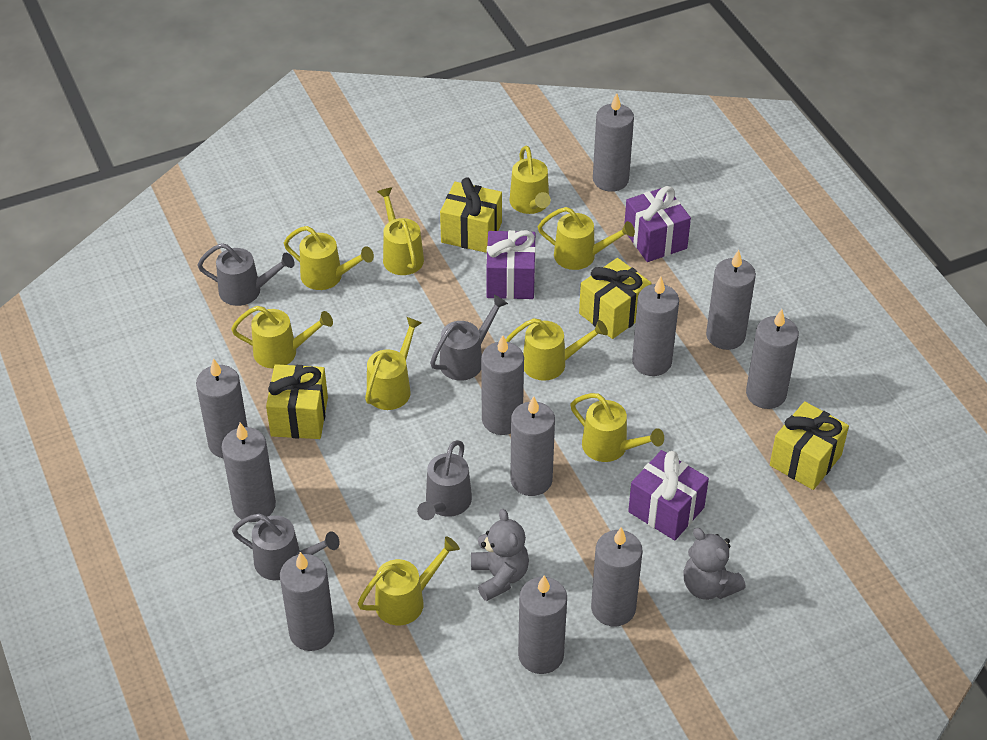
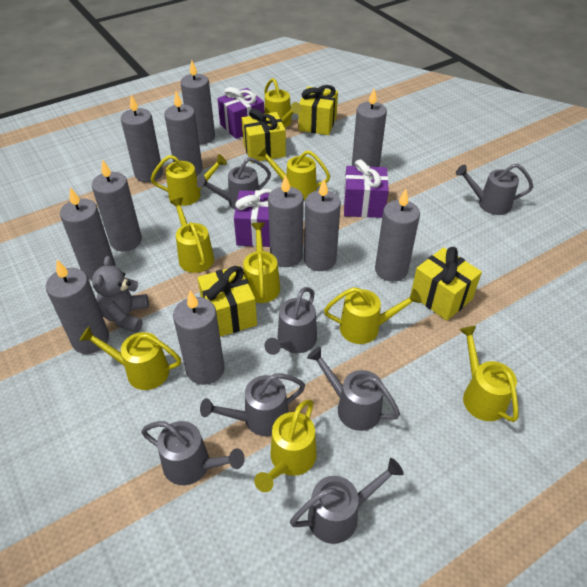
grey teddy bear: 2 -> 1
grey watering can: 4 -> 7

